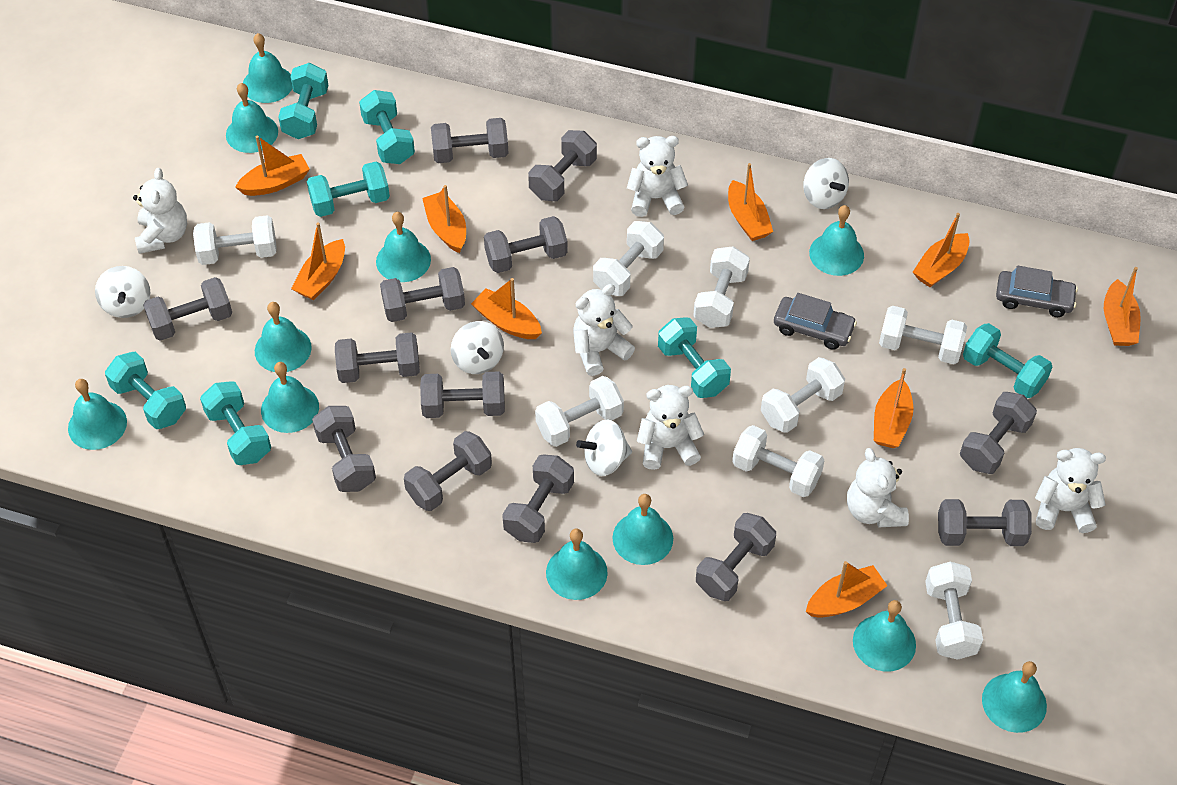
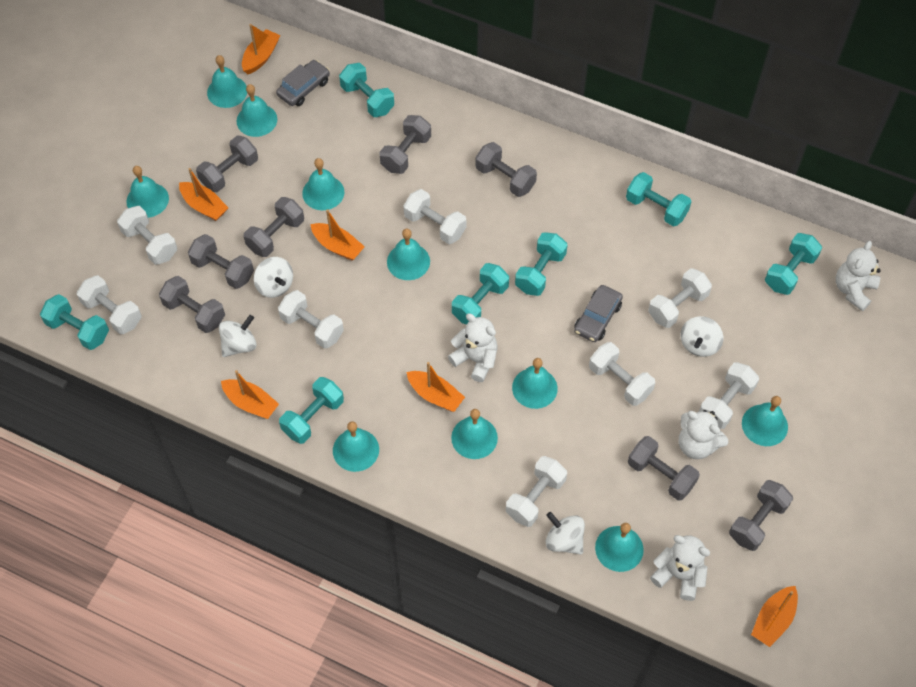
grey dumbbell: 13 -> 8
orange boat: 9 -> 6
turquoise bell: 11 -> 10
white teddy bear: 6 -> 4

